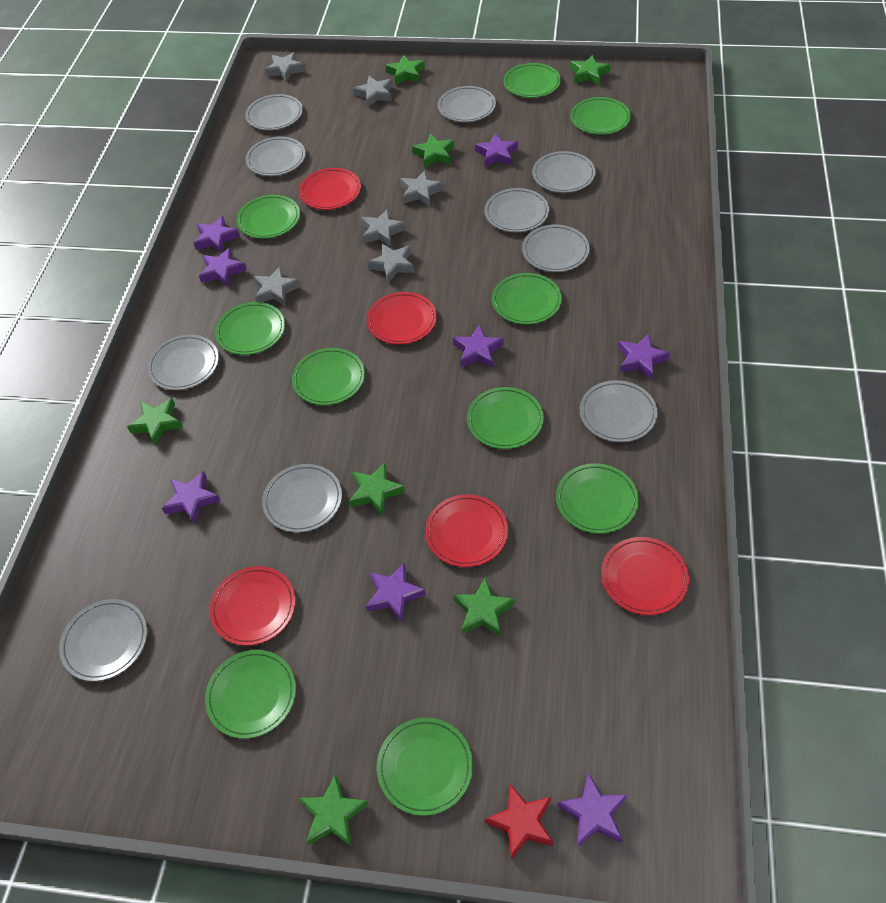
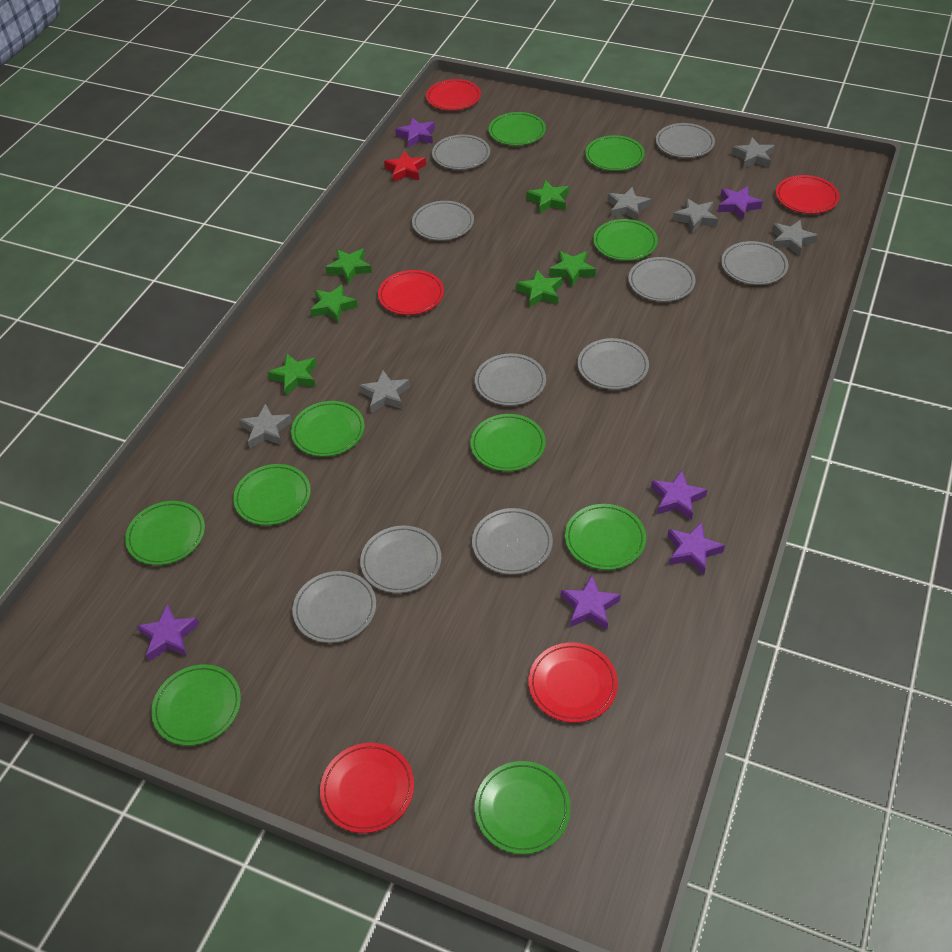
green star: 7 -> 6
purple star: 8 -> 6

